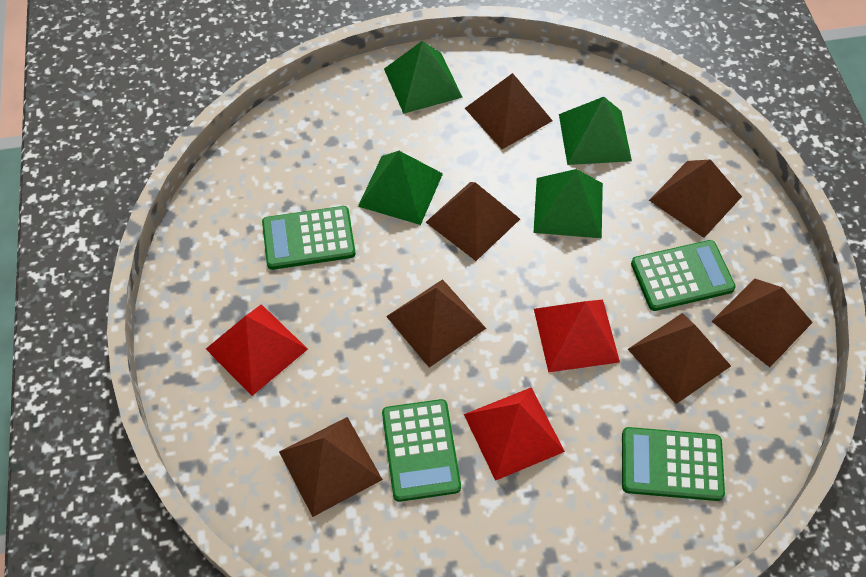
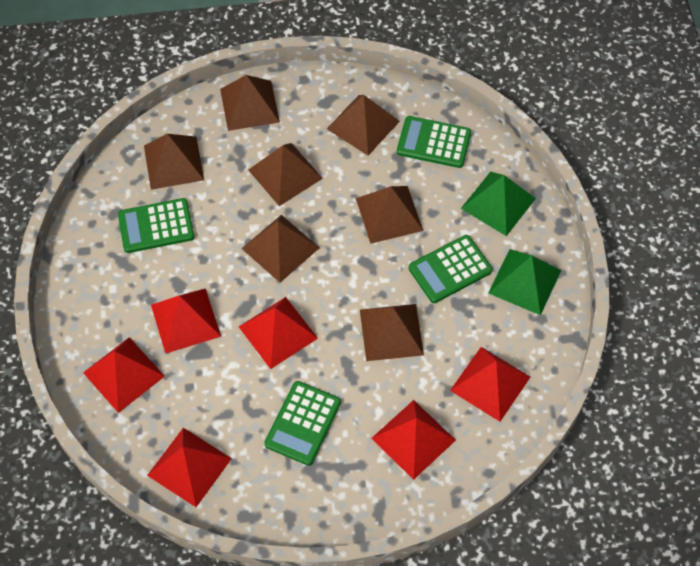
green pyramid: 4 -> 2
red pyramid: 3 -> 6

